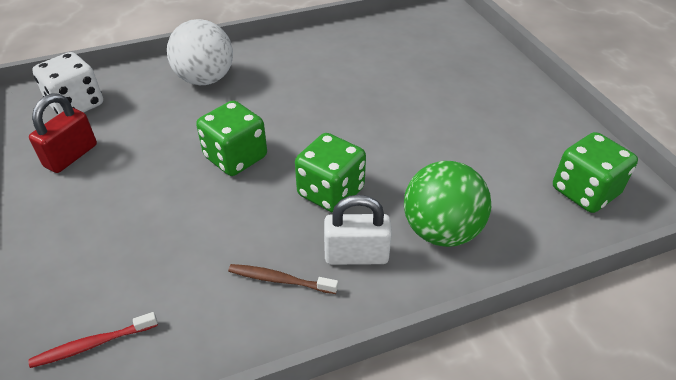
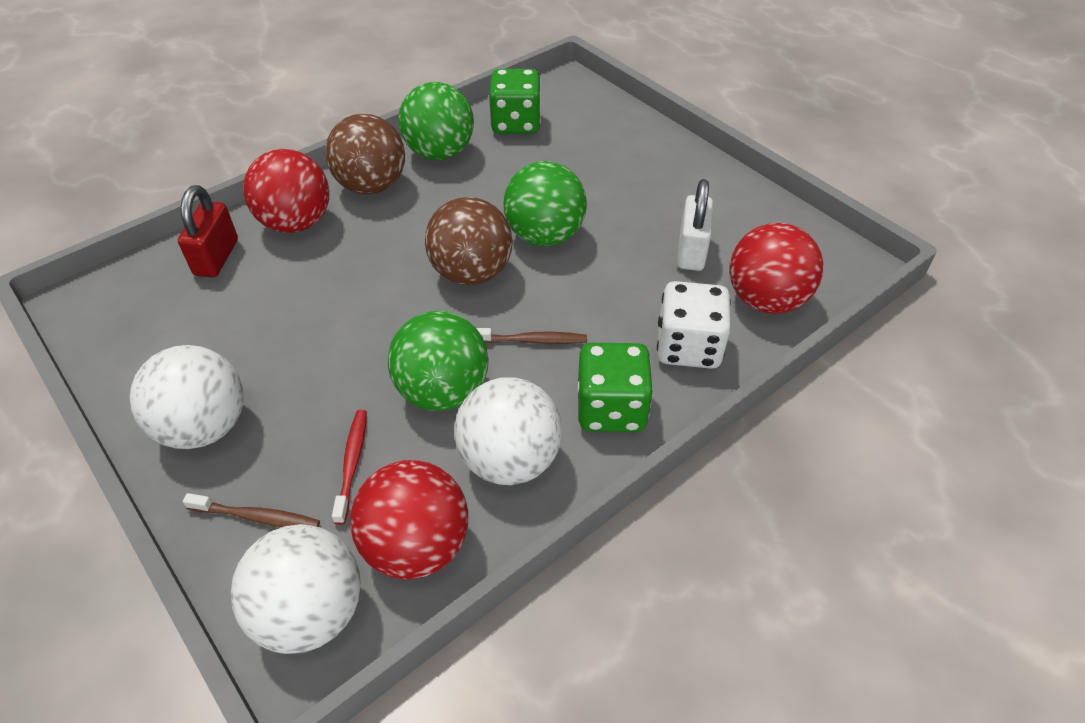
brown ball: 0 -> 2
brown toothbrush: 1 -> 2
green ball: 1 -> 3
green dice: 3 -> 2
red ball: 0 -> 3
white ball: 1 -> 3

